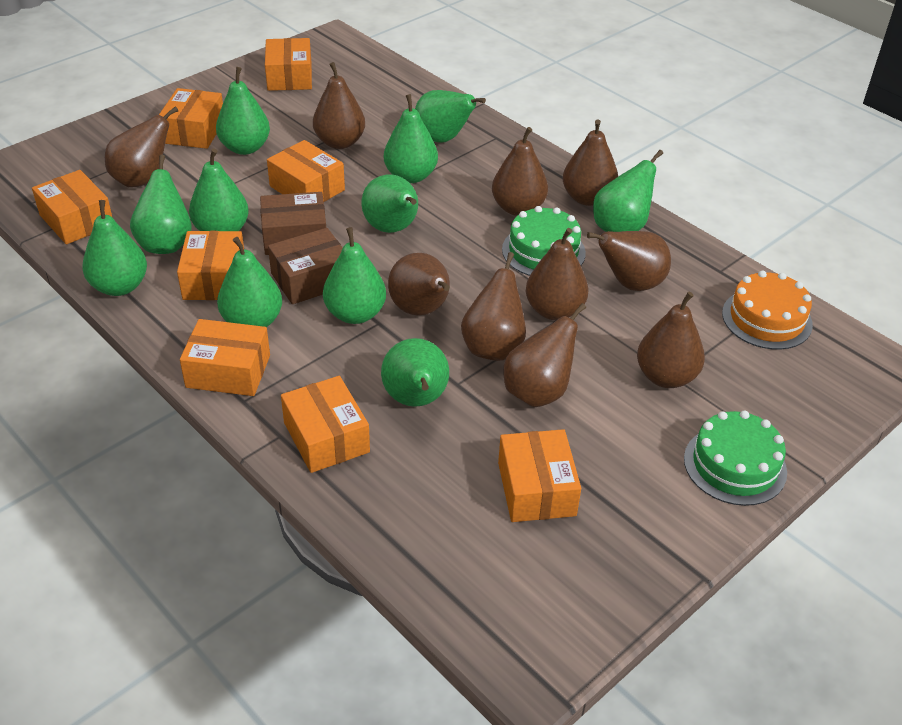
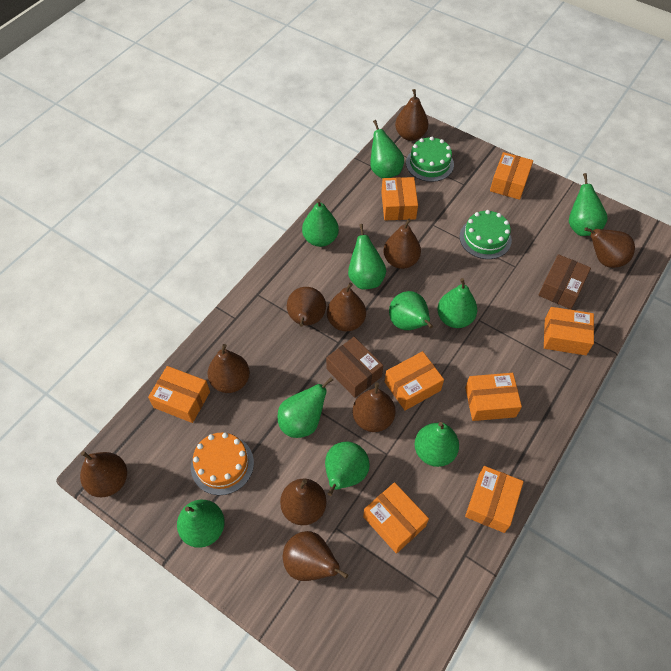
green pear: 11 -> 10

